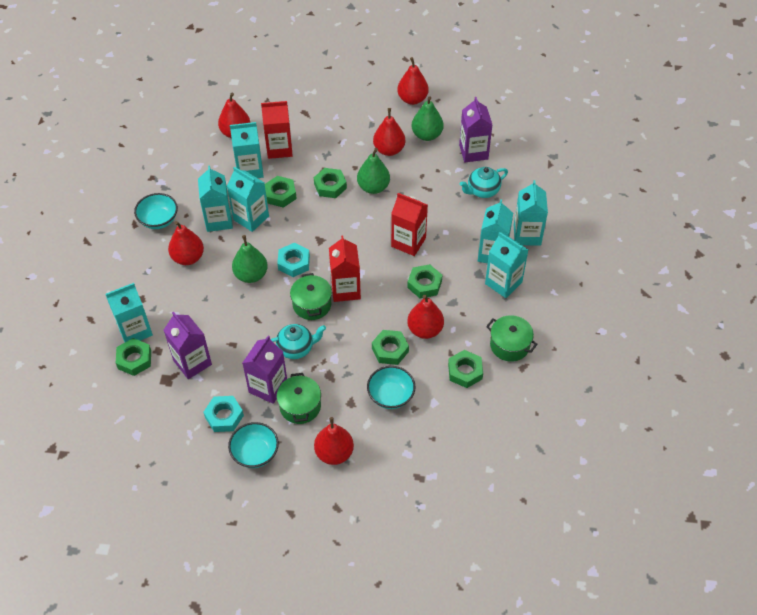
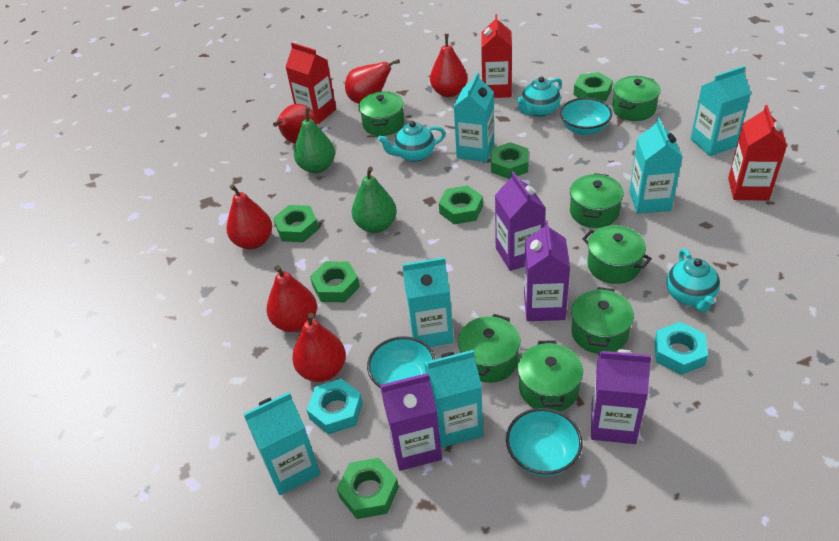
green pear: 3 -> 2
green pot: 3 -> 7
purple carton: 3 -> 4
turquoise carton: 7 -> 6
turquoise teapot: 2 -> 3

